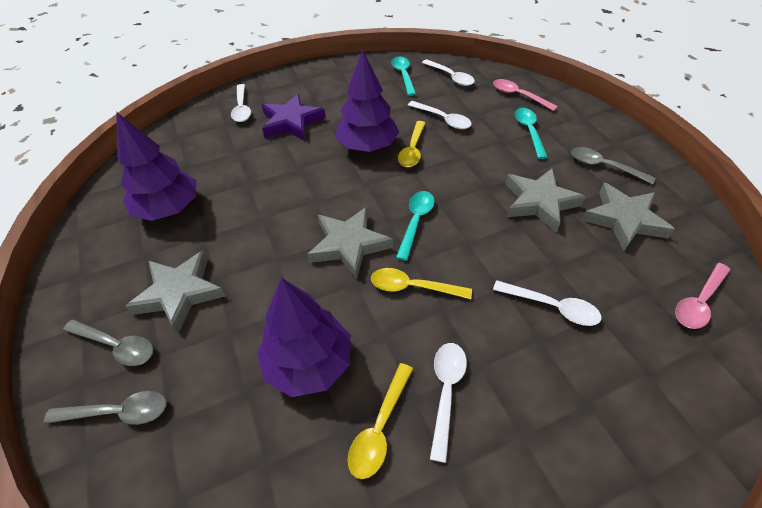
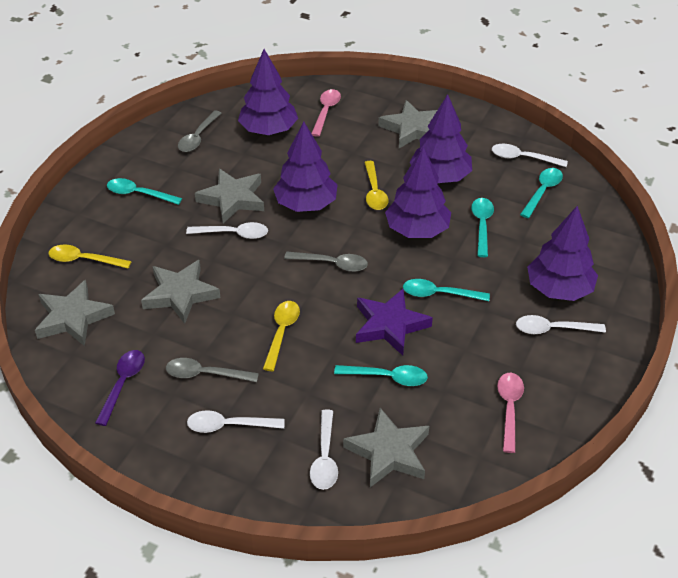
grey star: 4 -> 5
purple spoon: 0 -> 1
purple tree: 3 -> 5
turquoise spoon: 3 -> 5

